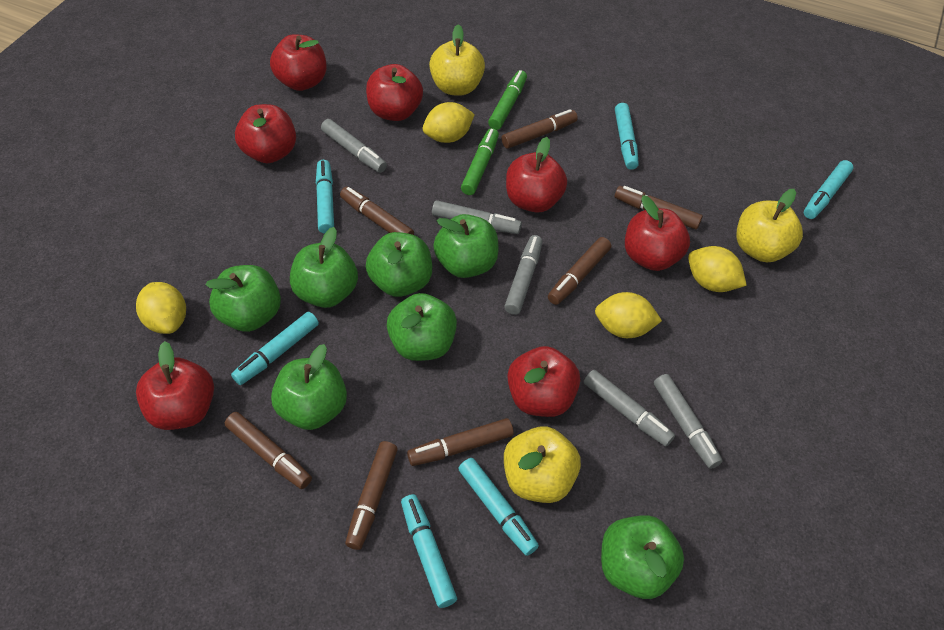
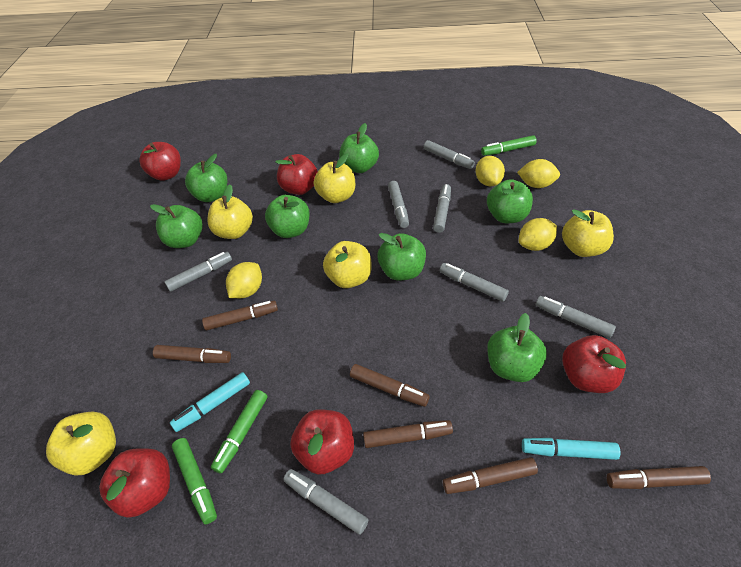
brown marker: 7 -> 6
green marker: 2 -> 3
grey marker: 5 -> 7
red apple: 7 -> 5
turquoise marker: 6 -> 2
yellow apple: 3 -> 5

